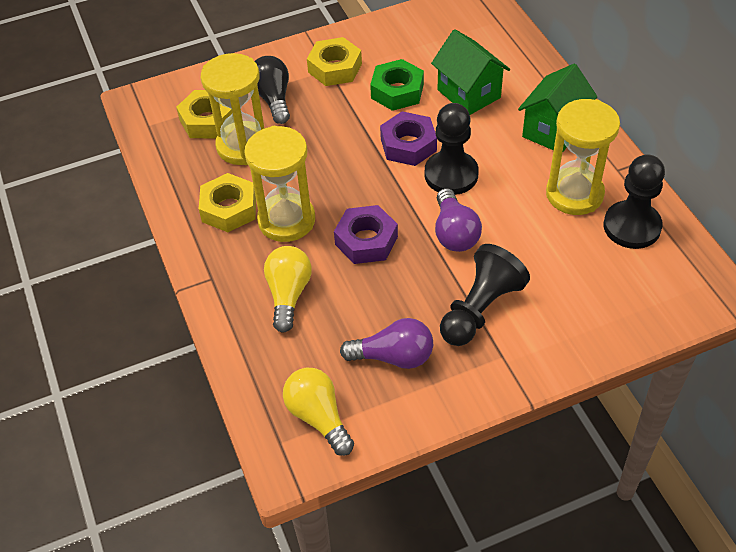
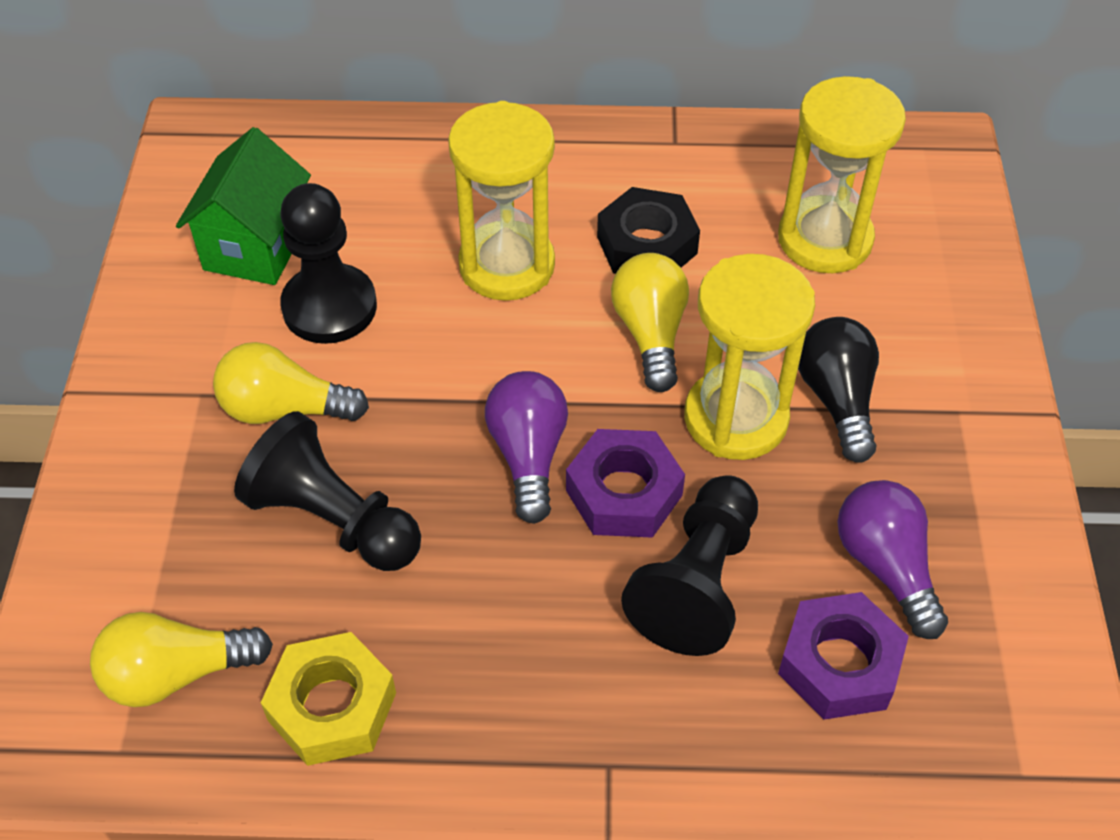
black nut: 0 -> 1
green house: 2 -> 1
green nut: 1 -> 0
yellow light bulb: 2 -> 3
yellow nut: 3 -> 1

